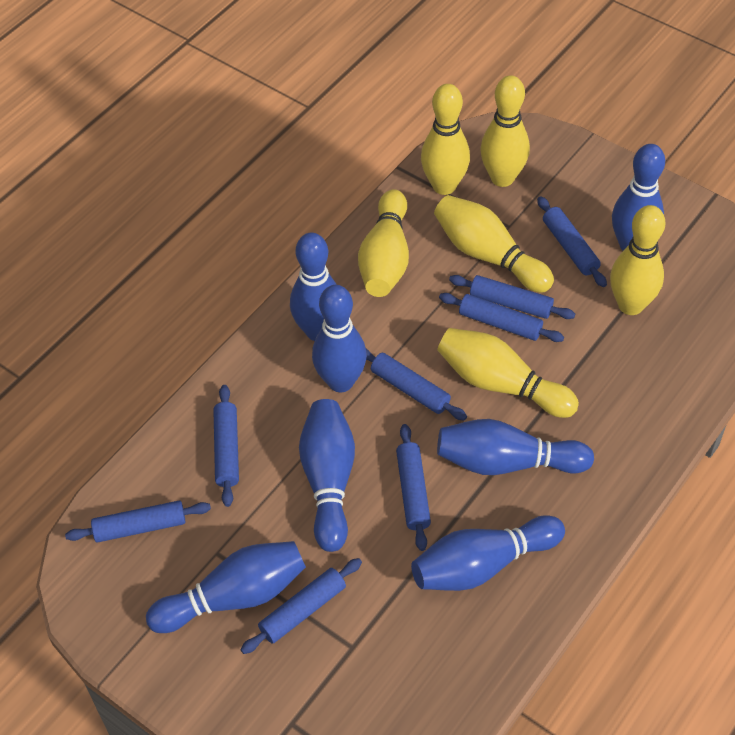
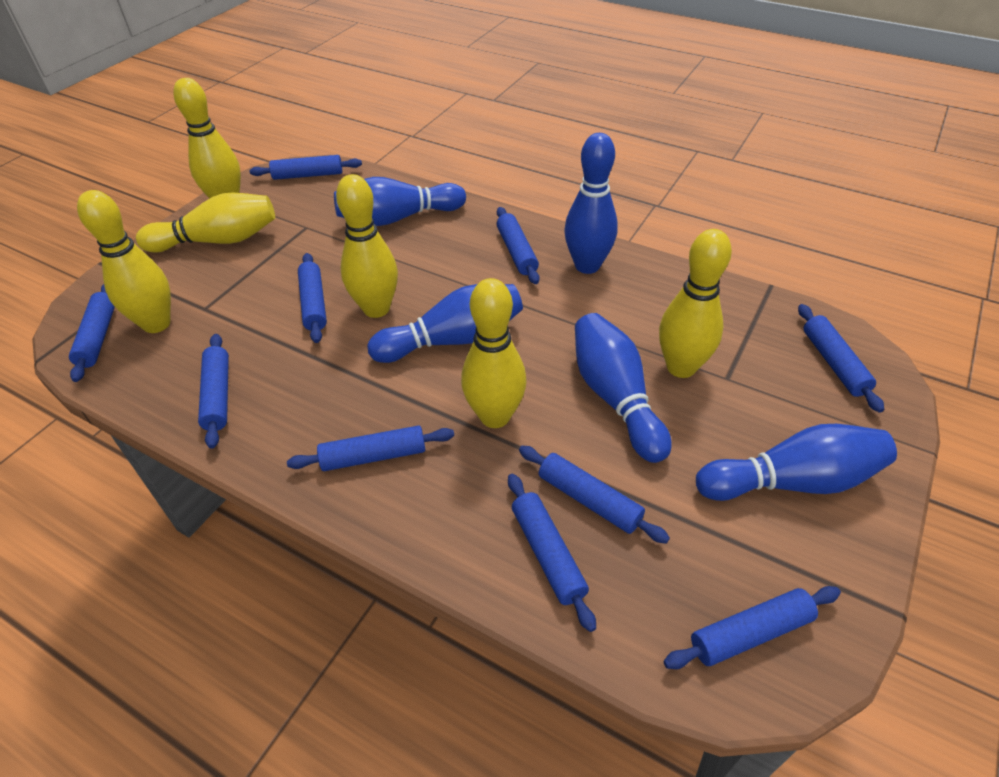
blue bowling pin: 7 -> 5
blue rolling pin: 8 -> 10

